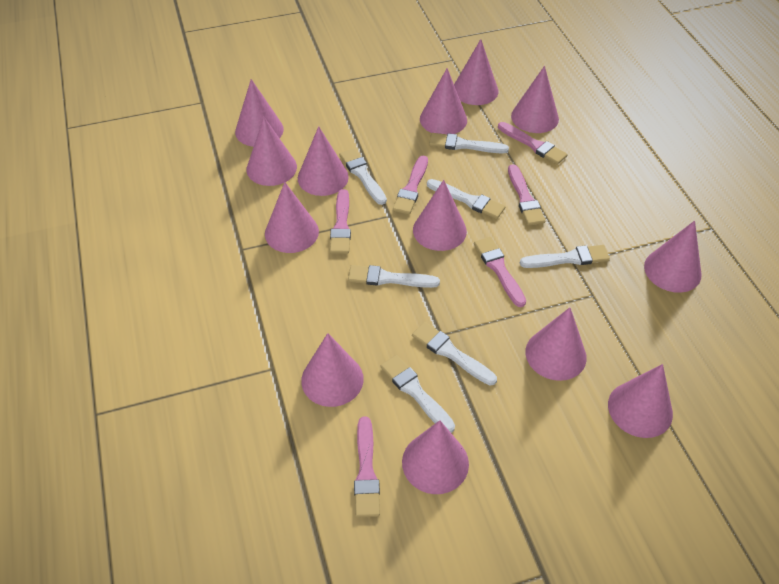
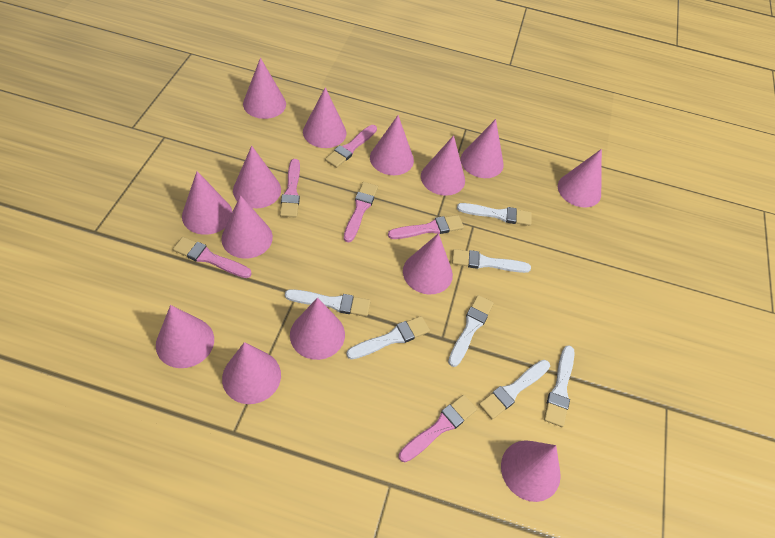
pink cone: 13 -> 14

